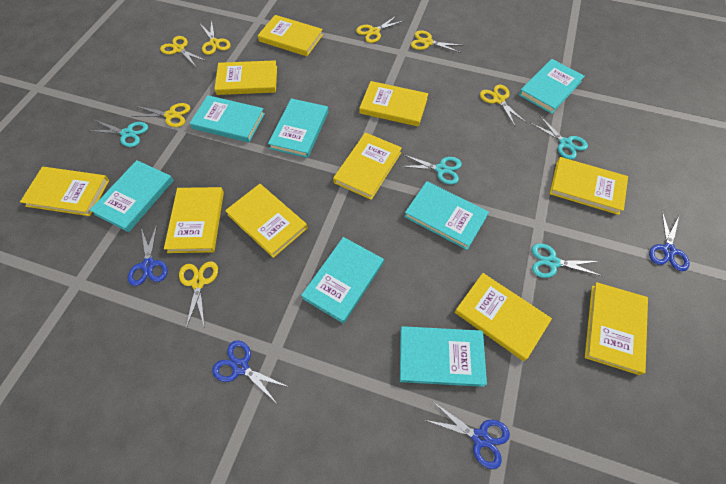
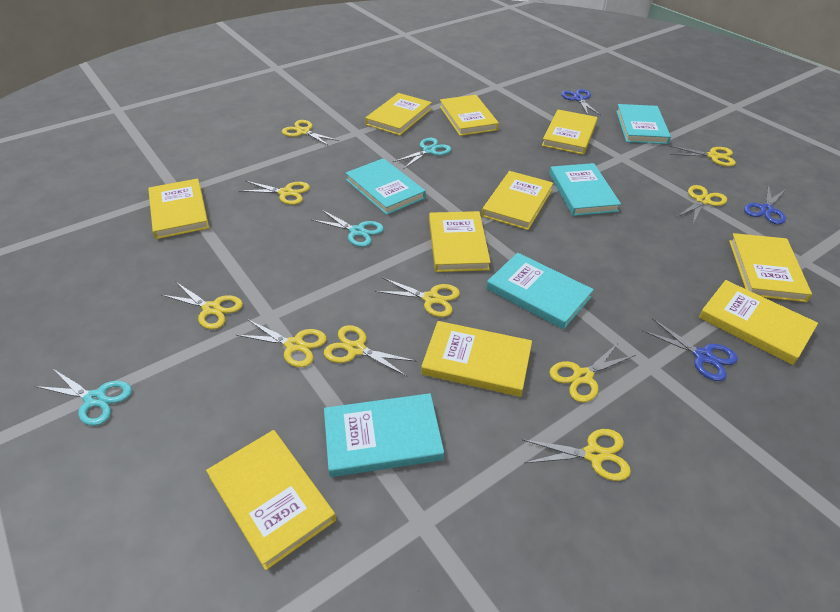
blue scissors: 4 -> 3
turquoise book: 7 -> 5
turquoise scissors: 4 -> 3
yellow scissors: 7 -> 10

